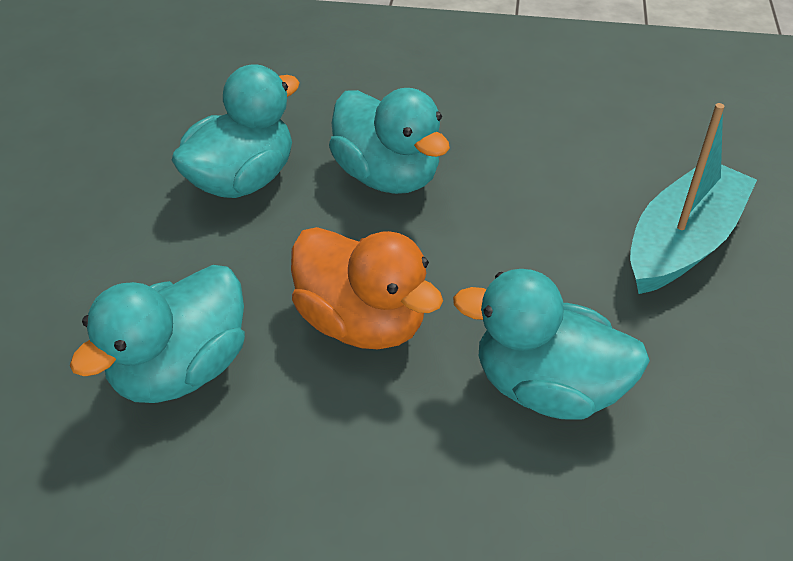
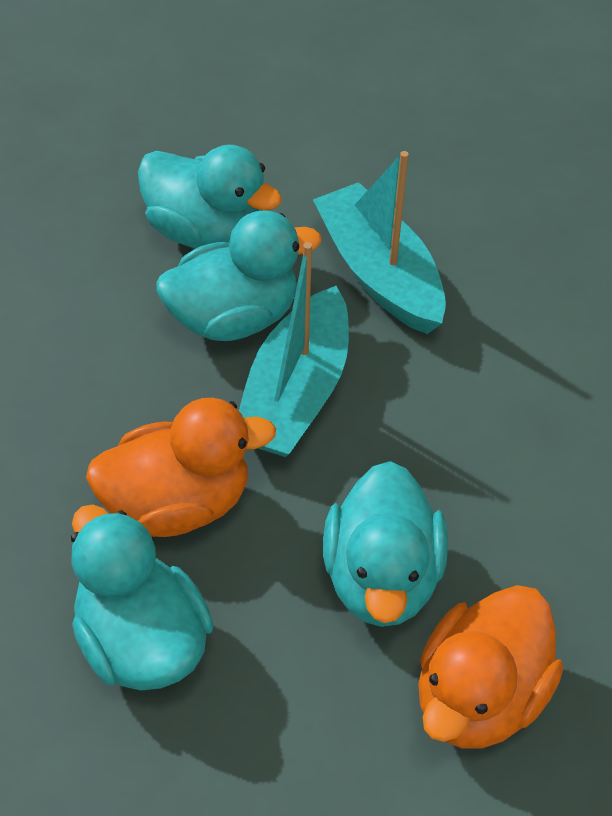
orange duck: 1 -> 2
turquoise boat: 1 -> 2

